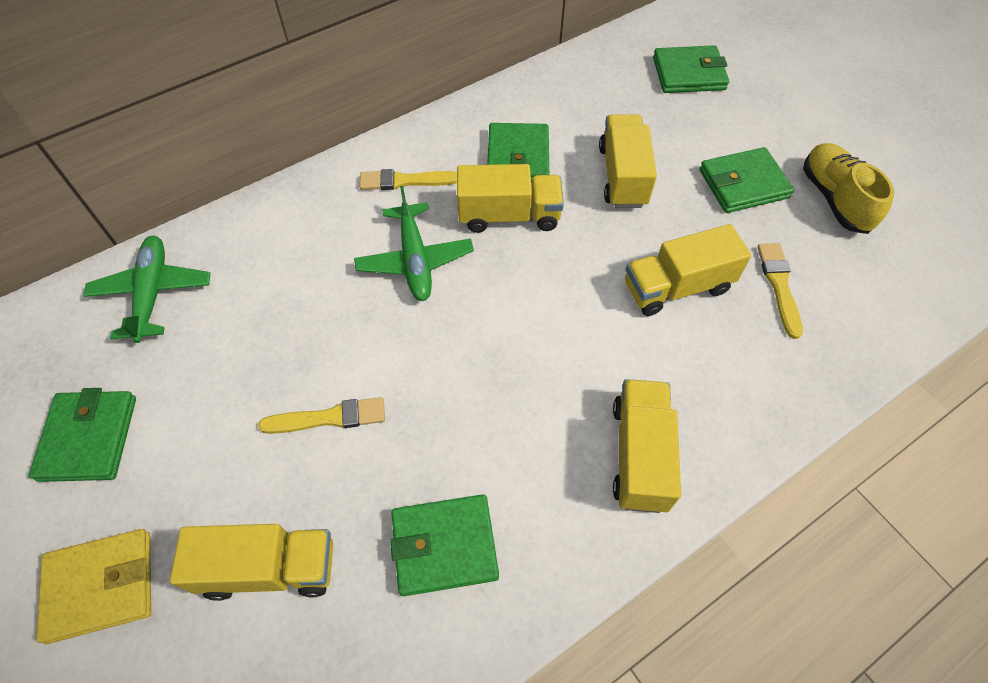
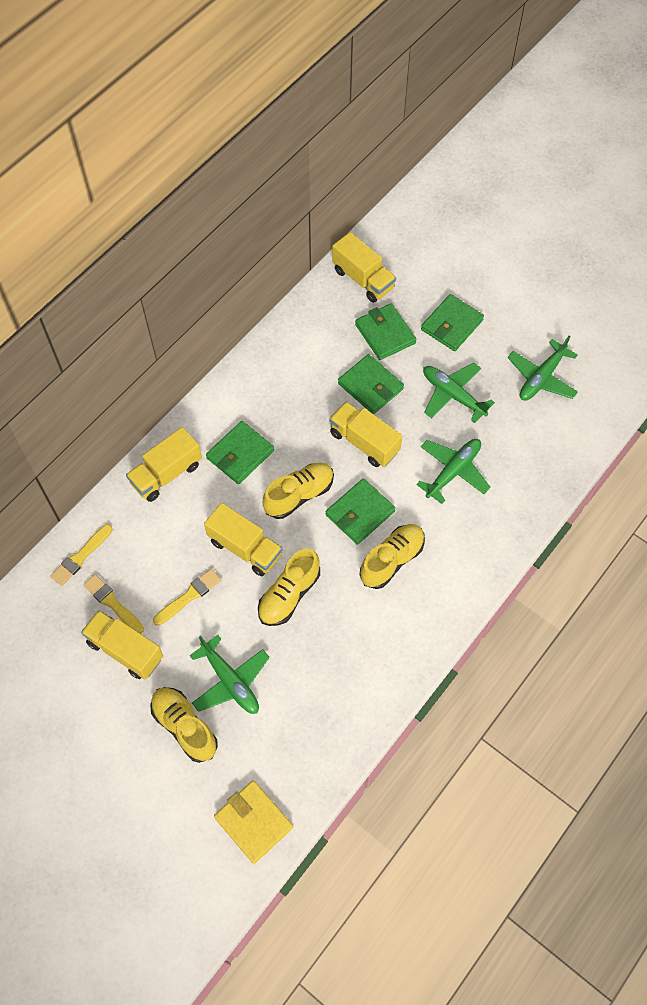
green plane: 2 -> 4
yellow shoe: 1 -> 4

